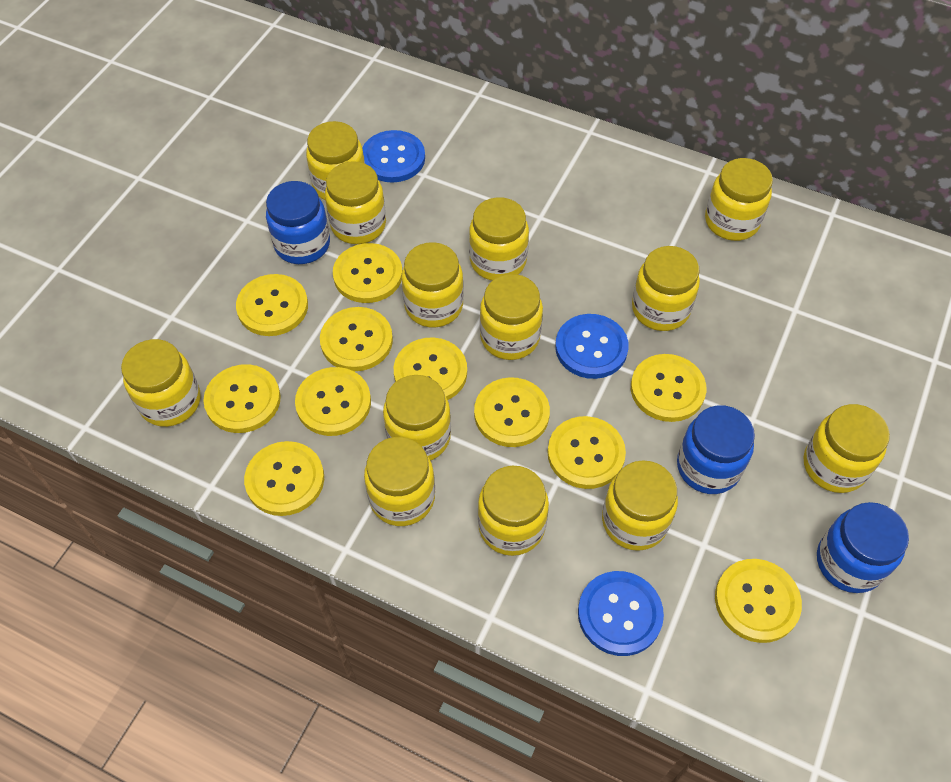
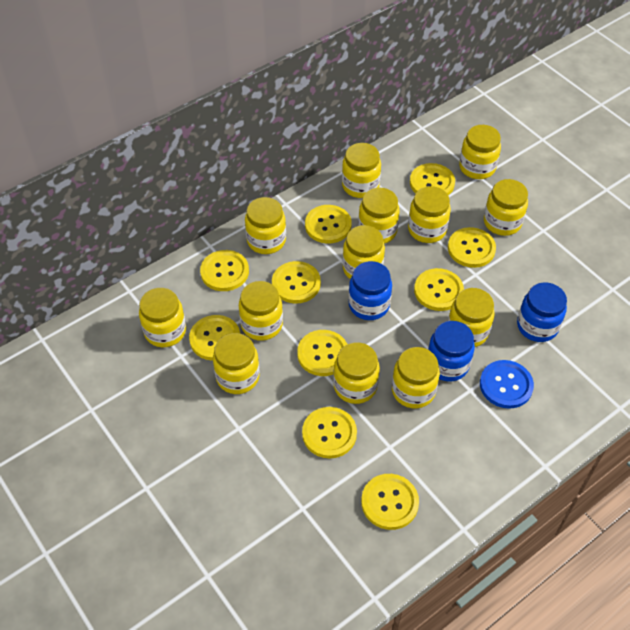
blue button: 3 -> 1
yellow button: 11 -> 10

